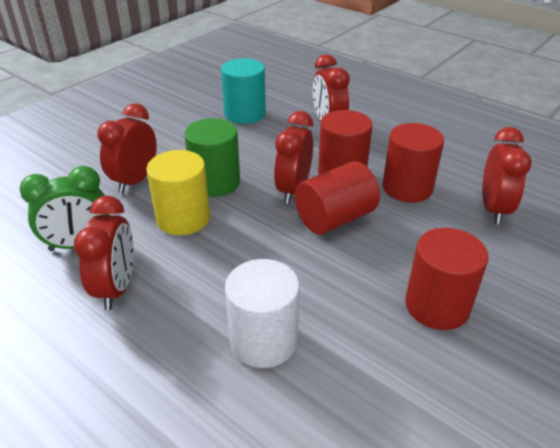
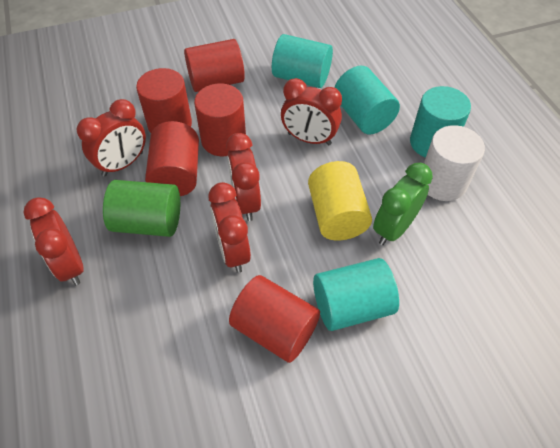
red cylinder: 4 -> 5
turquoise cylinder: 1 -> 4

